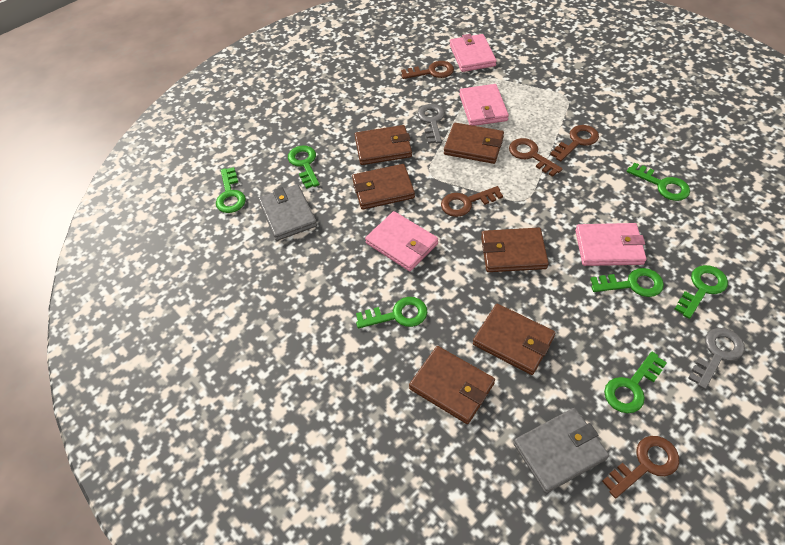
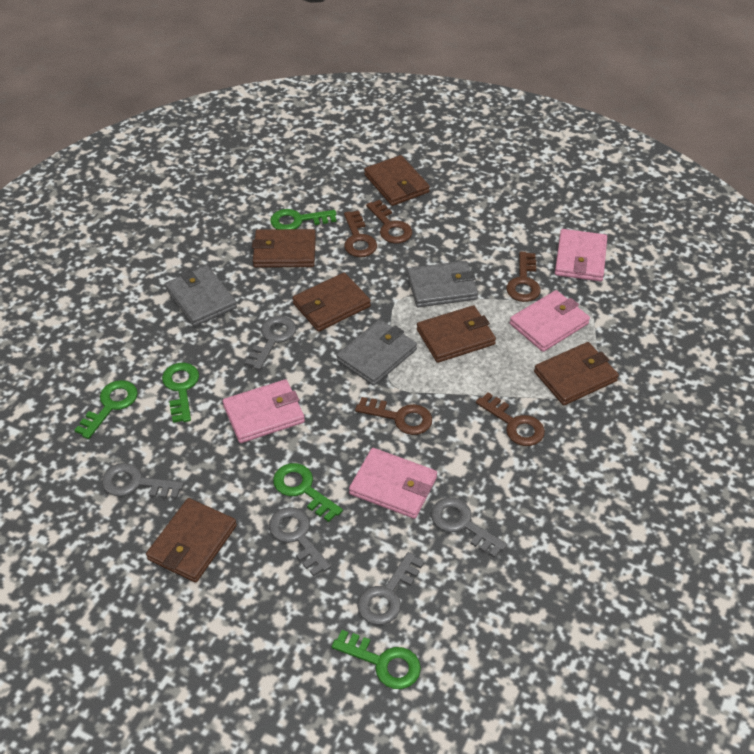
green key: 7 -> 5
grey key: 2 -> 5
grey wallet: 2 -> 3

